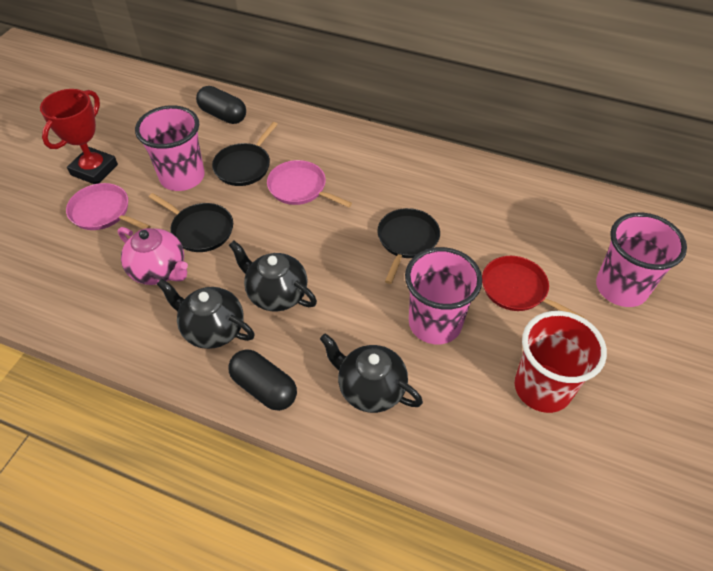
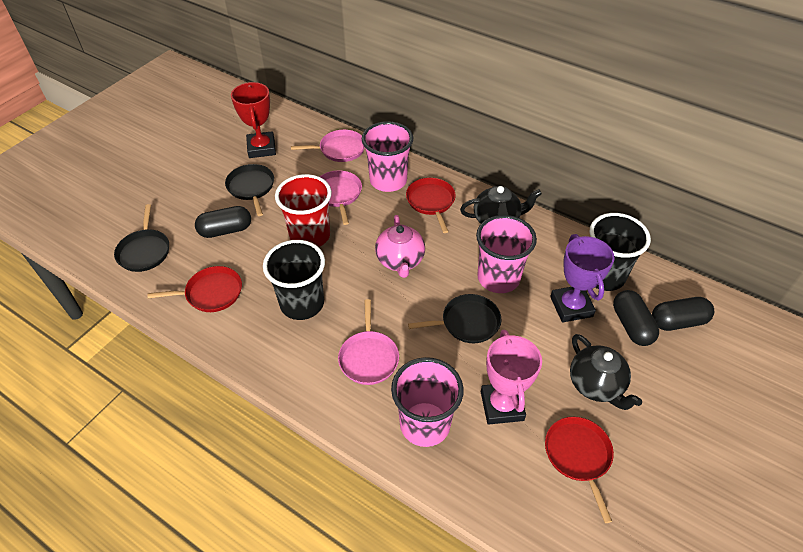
black capsule: 2 -> 3
black cup: 0 -> 2
black teapot: 3 -> 2
pink pan: 2 -> 3
pink trophy: 0 -> 1
purple trophy: 0 -> 1
red pan: 1 -> 3

